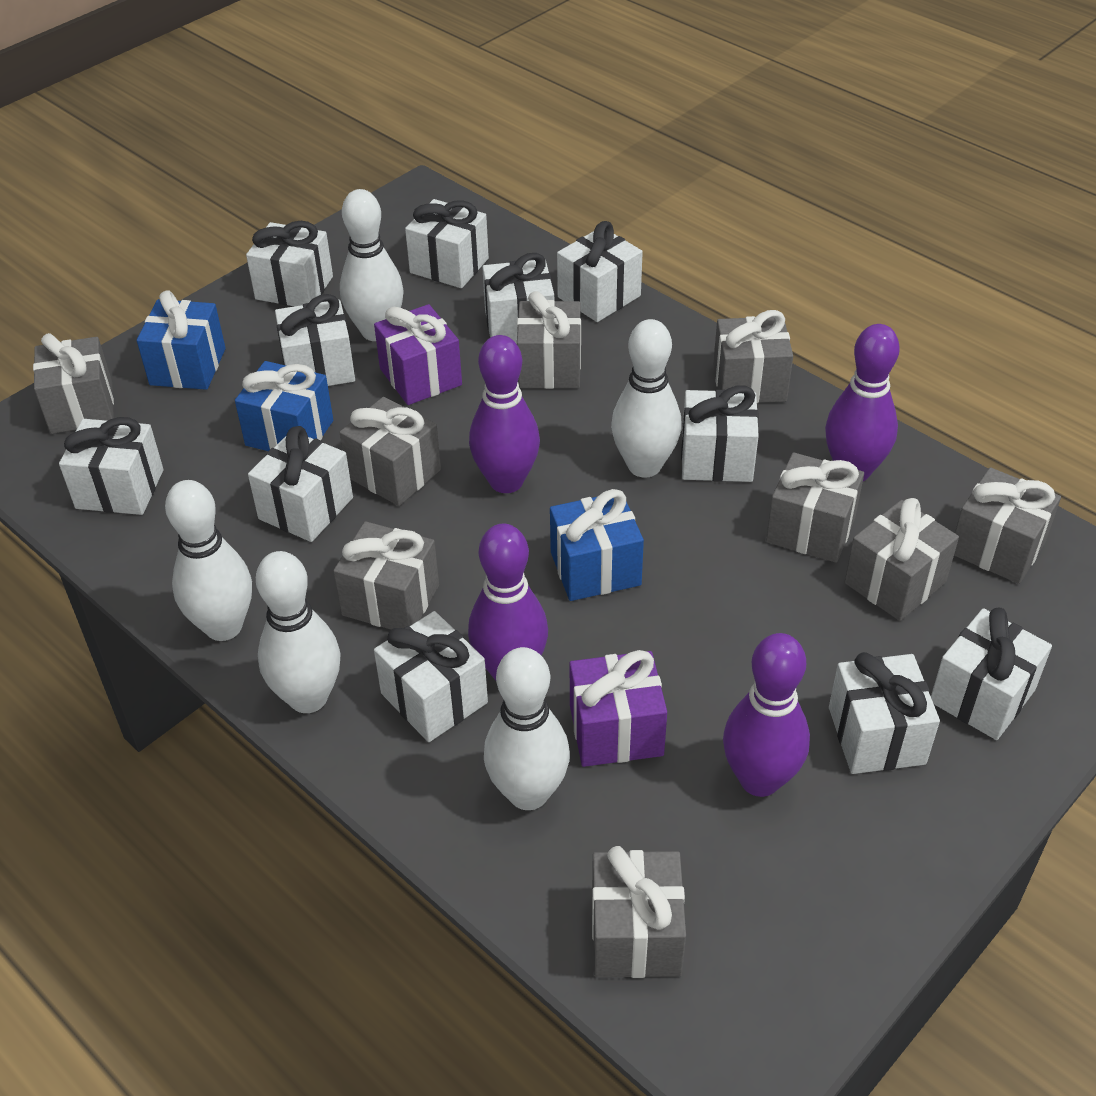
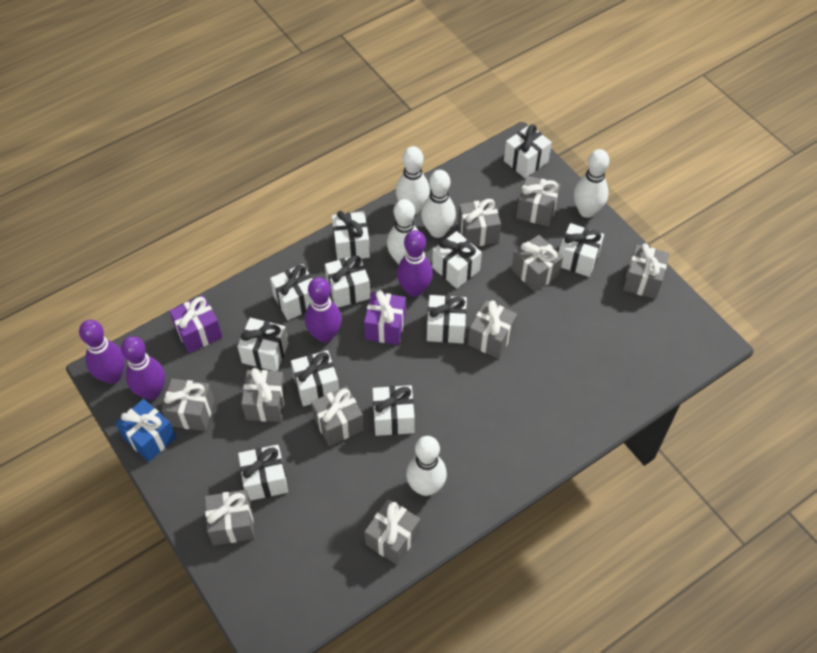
blue gift: 3 -> 1
grey gift: 9 -> 10

